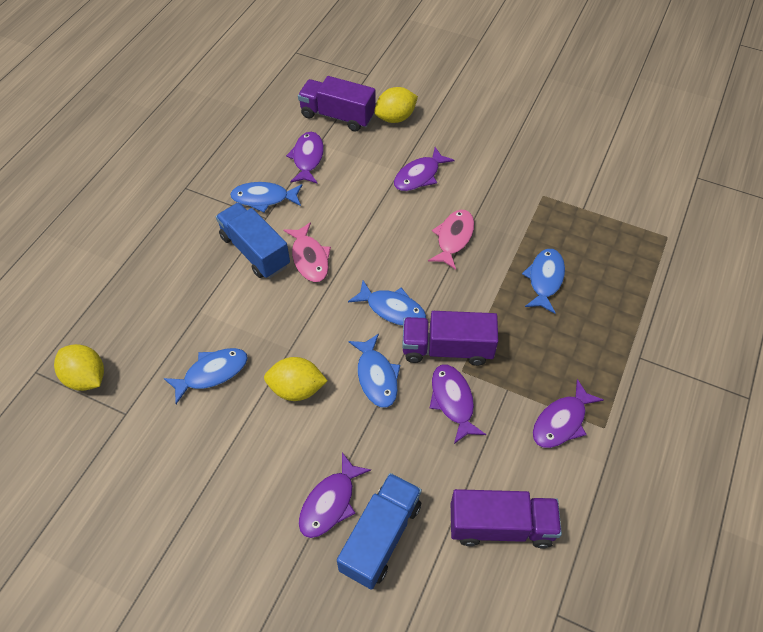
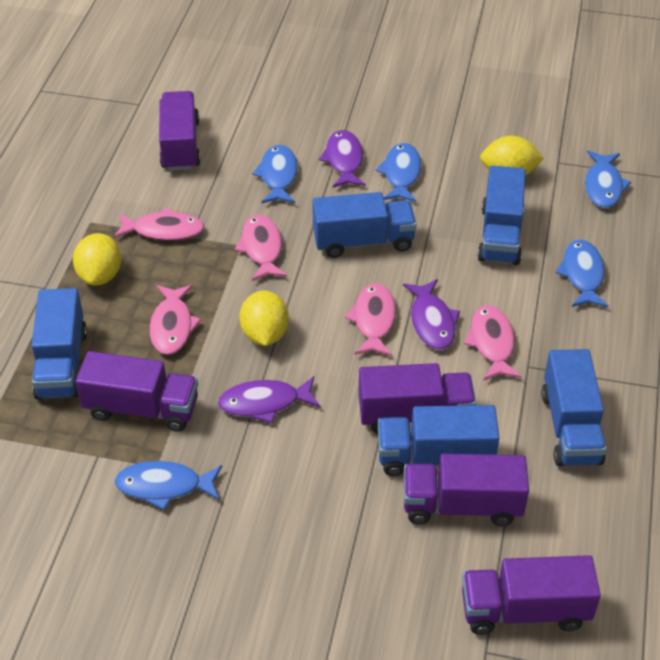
blue truck: 2 -> 5
pink fish: 2 -> 5
purple fish: 5 -> 3
purple truck: 3 -> 5

